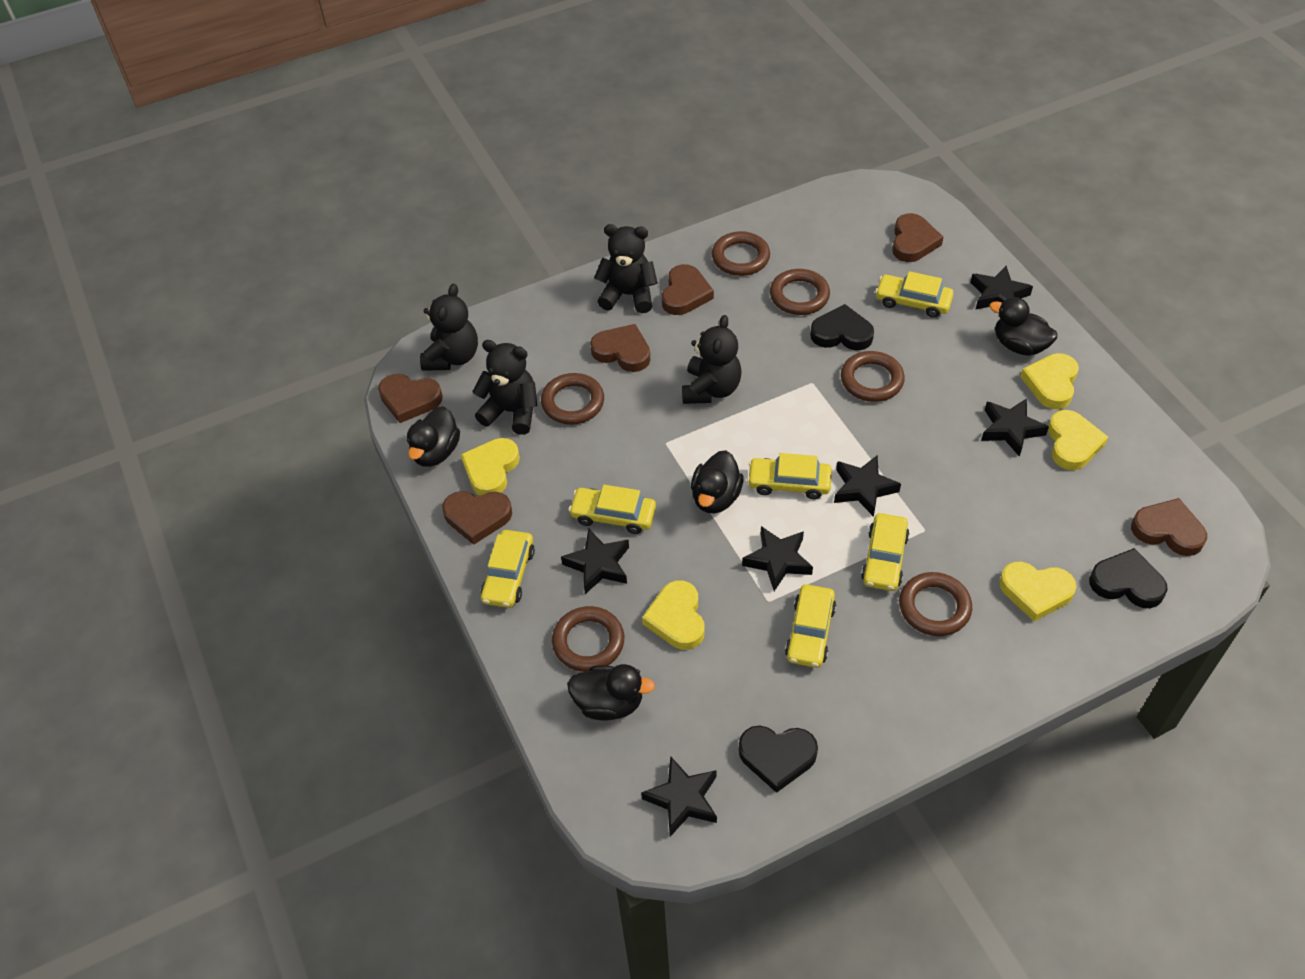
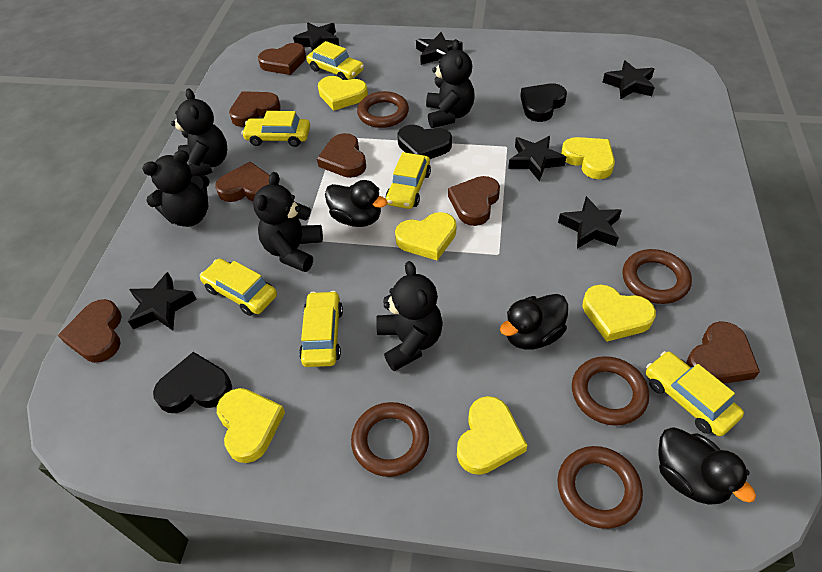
black duck: 4 -> 3
black teddy bear: 4 -> 5
brown heart: 6 -> 7
brown ring: 6 -> 5
yellow heart: 5 -> 6

